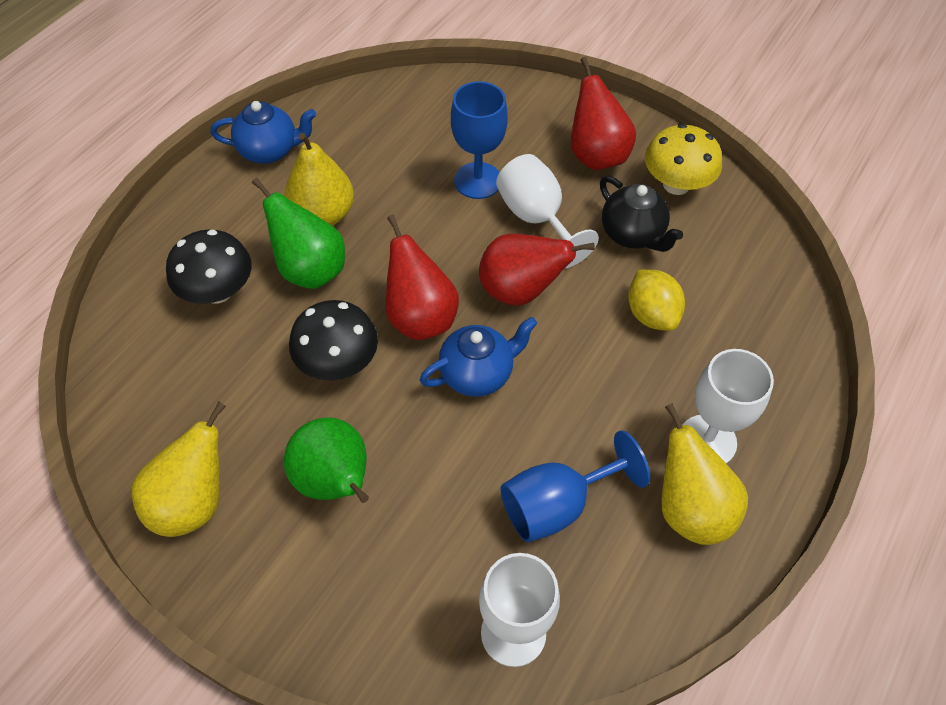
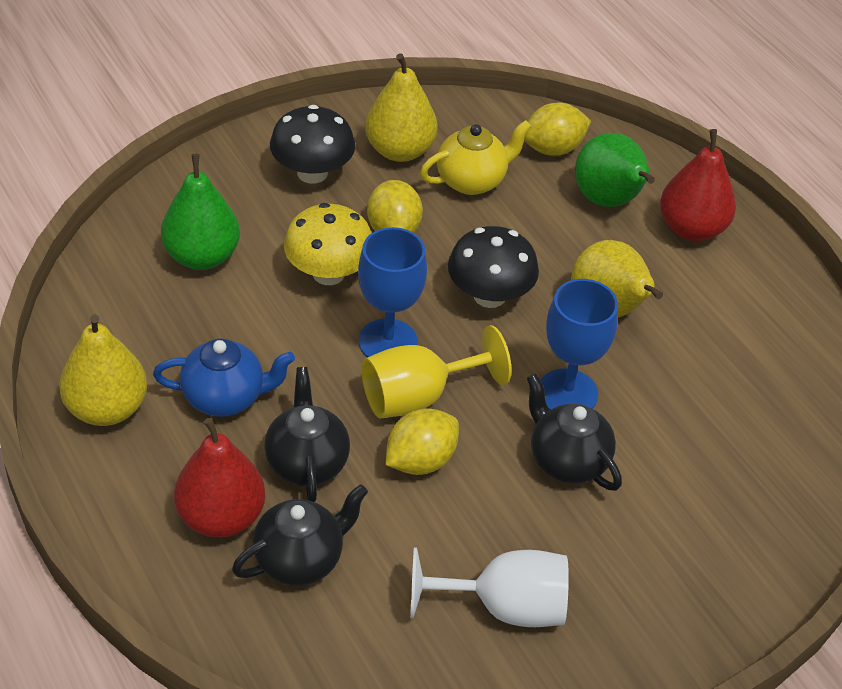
black teapot: 1 -> 3
blue teapot: 2 -> 1
red pear: 3 -> 2
white goblet: 3 -> 1
yellow goblet: 0 -> 1
yellow lemon: 1 -> 3
yellow teapot: 0 -> 1

